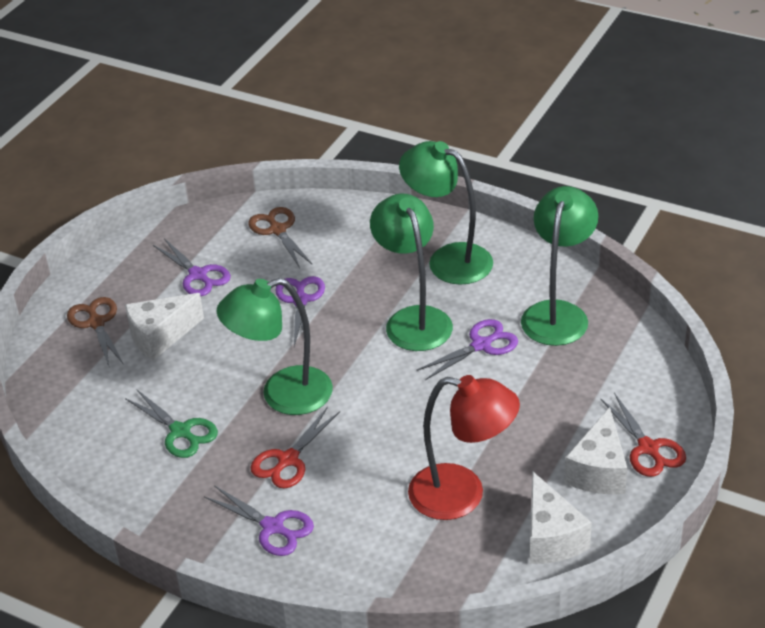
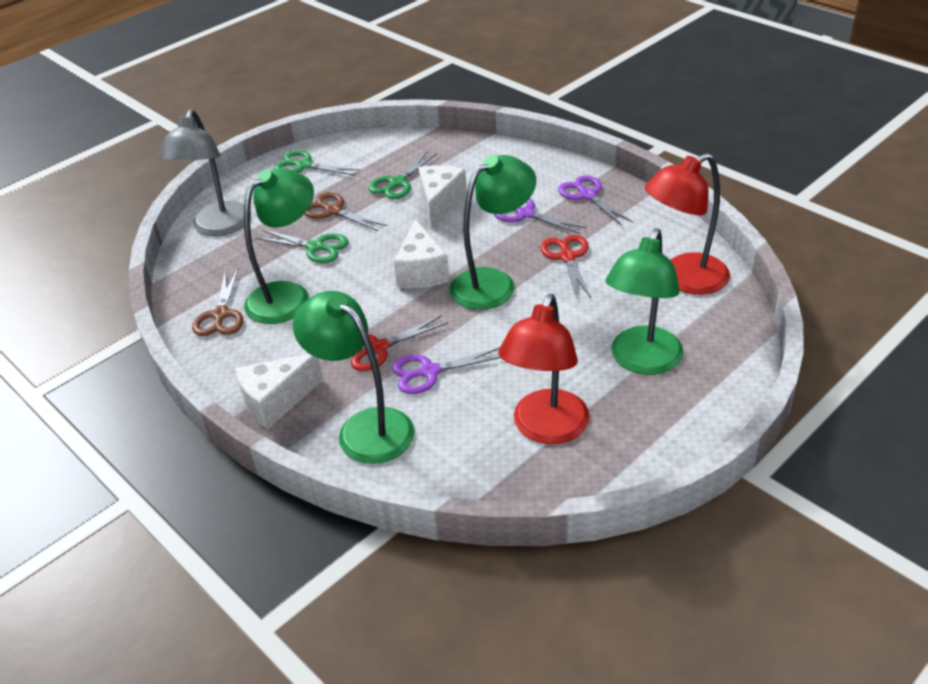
green scissors: 1 -> 3
grey lamp: 0 -> 1
purple scissors: 4 -> 3
red lamp: 1 -> 2

